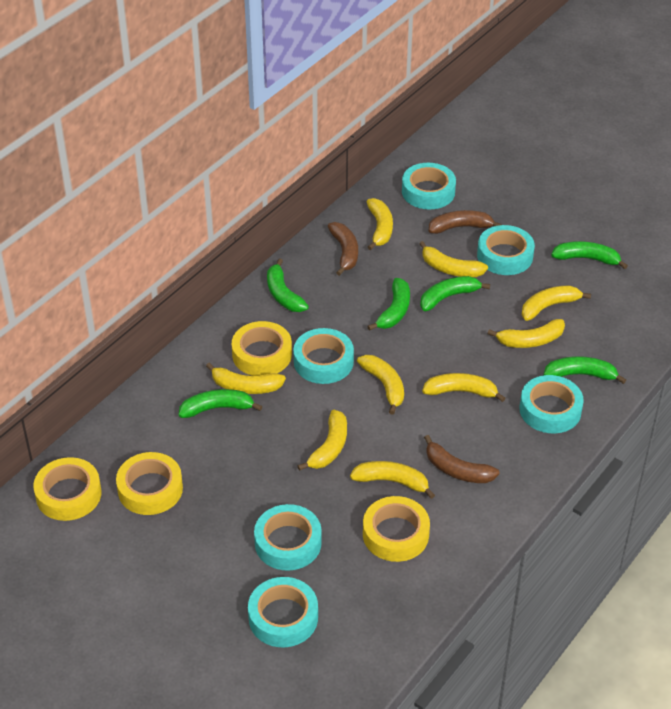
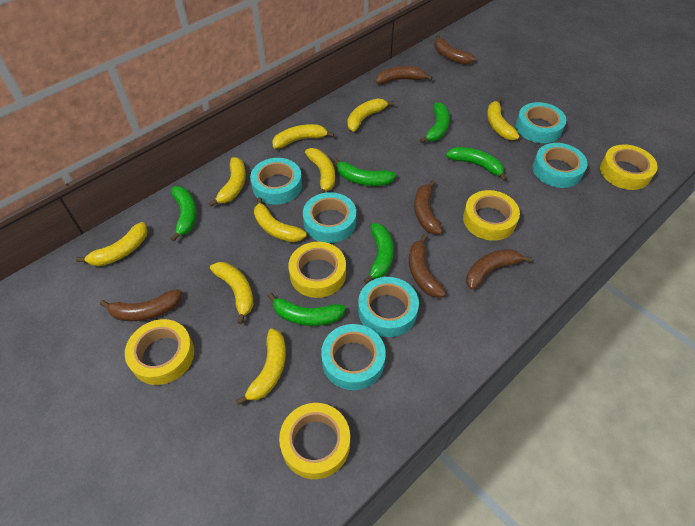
brown banana: 3 -> 6
yellow tape: 4 -> 5

